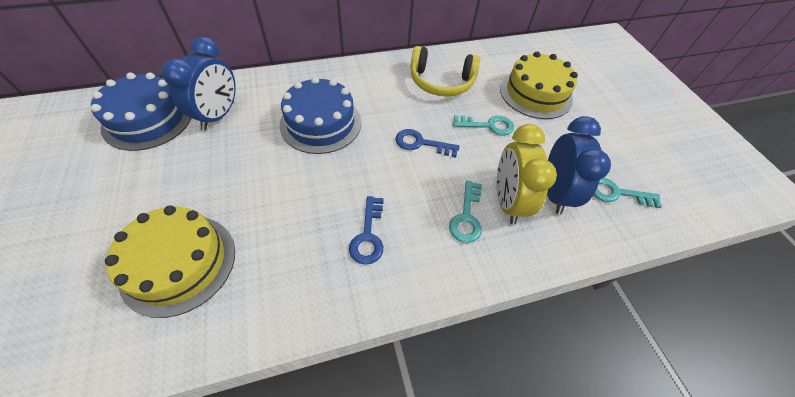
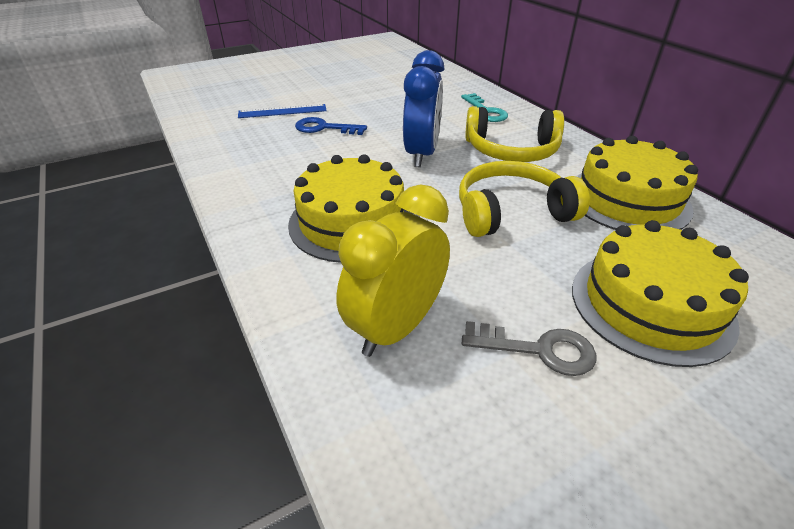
blue cake: 2 -> 0
blue clock: 2 -> 1
blue key: 2 -> 1
blue ruler: 0 -> 1
grey key: 0 -> 1
turquoise key: 3 -> 1
yellow cake: 2 -> 3
yellow headphones: 1 -> 2

